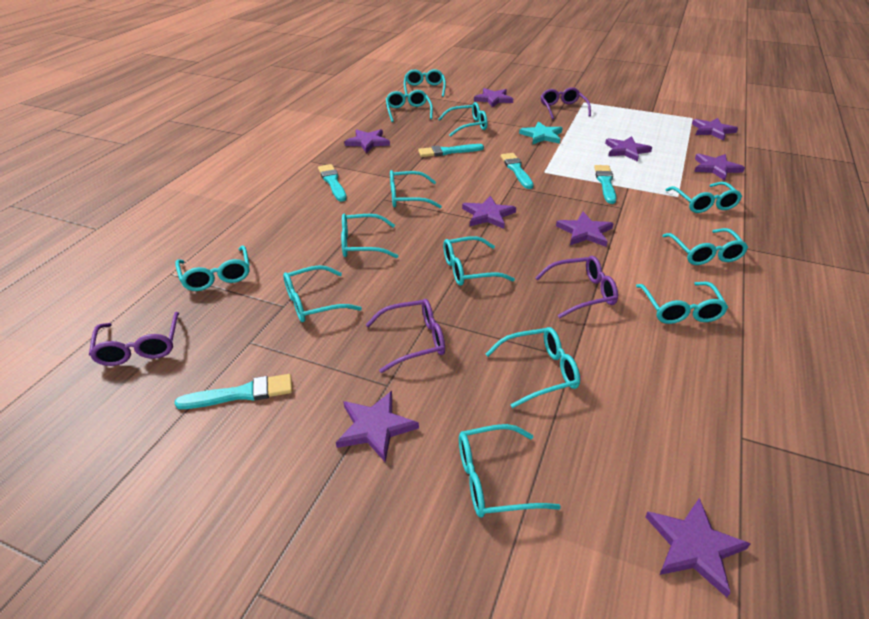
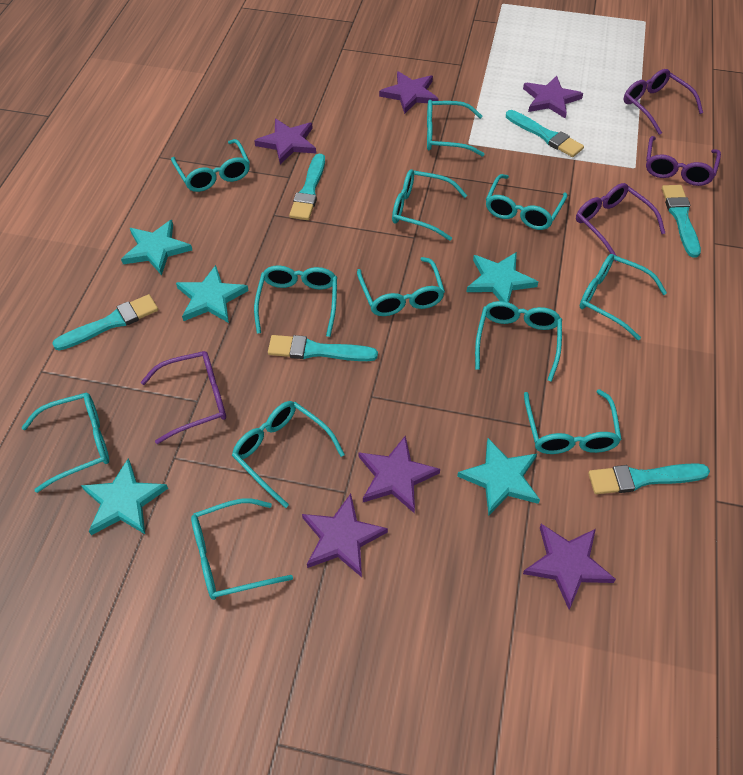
purple star: 9 -> 6
turquoise brush: 5 -> 6
turquoise glasses: 13 -> 12
turquoise star: 1 -> 5

